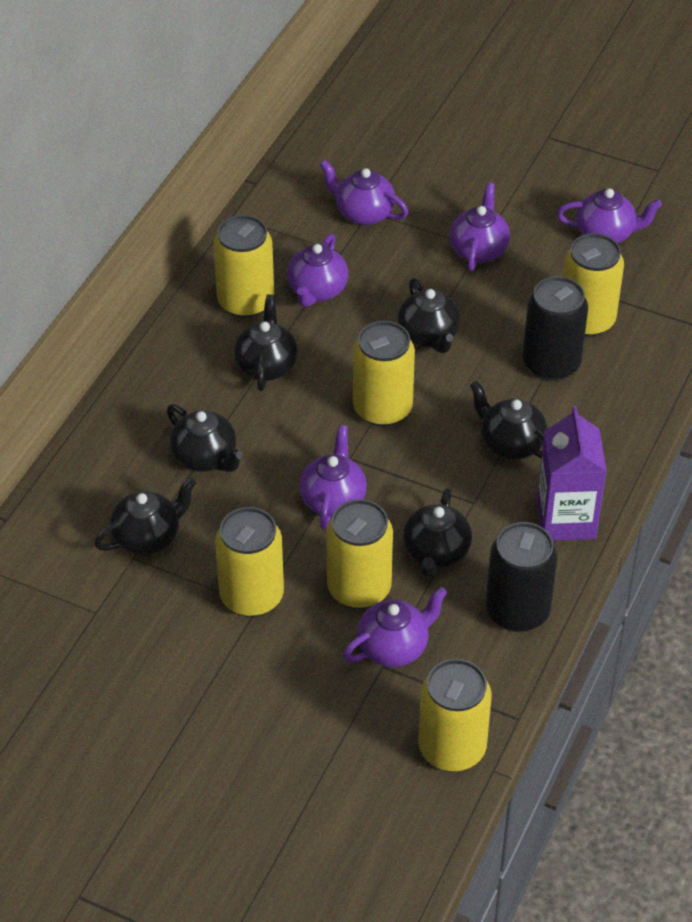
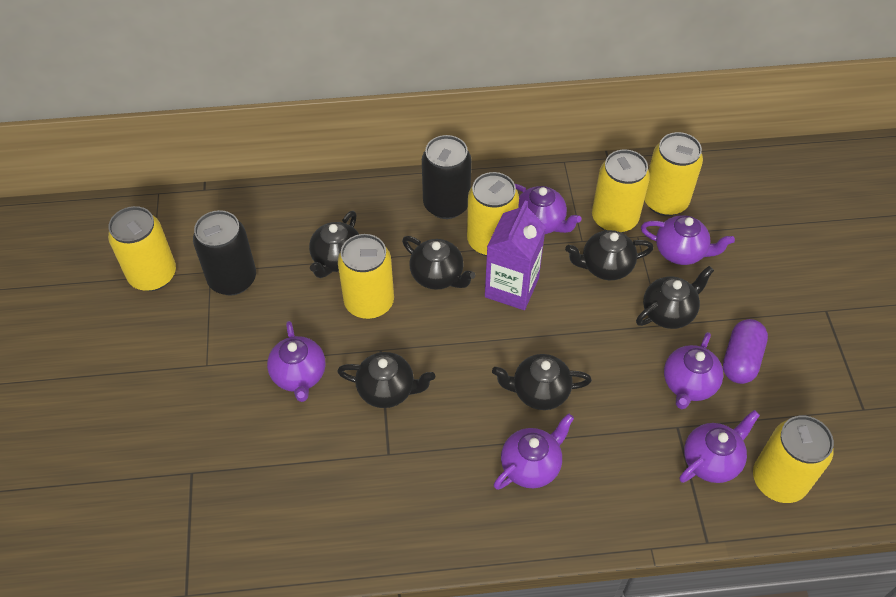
purple capsule: 0 -> 1

